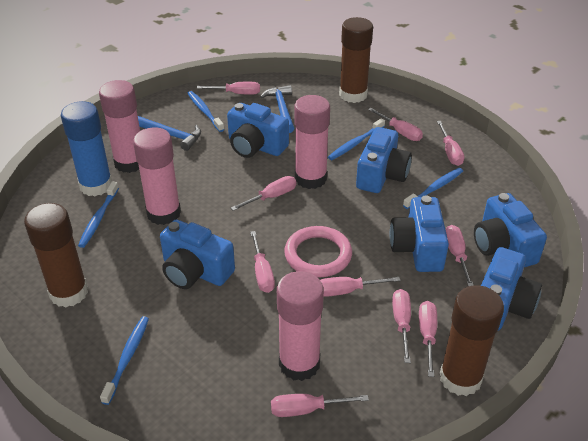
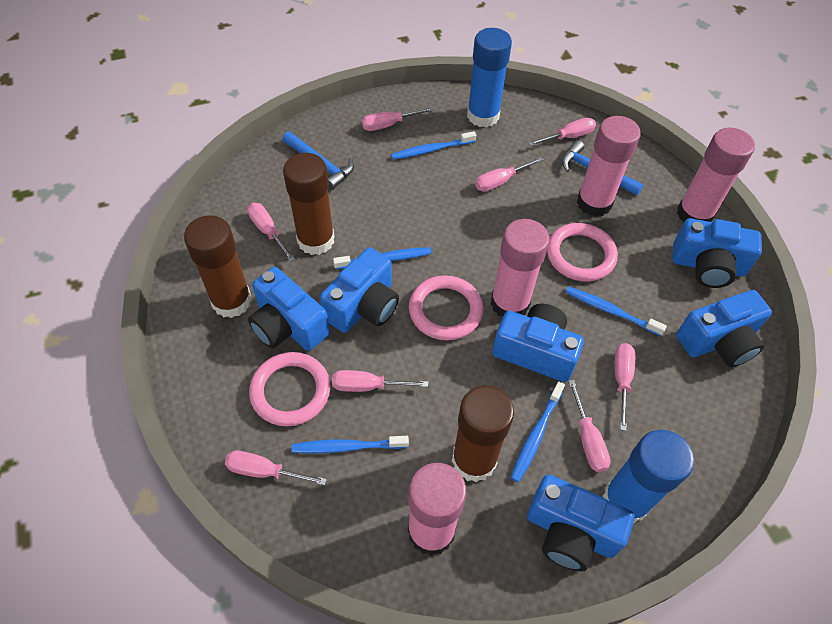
blue glue stick: 1 -> 2
pink ring: 1 -> 3
pink screwdriver: 10 -> 8

